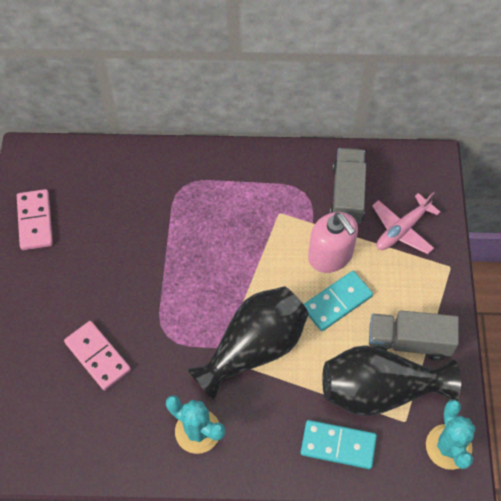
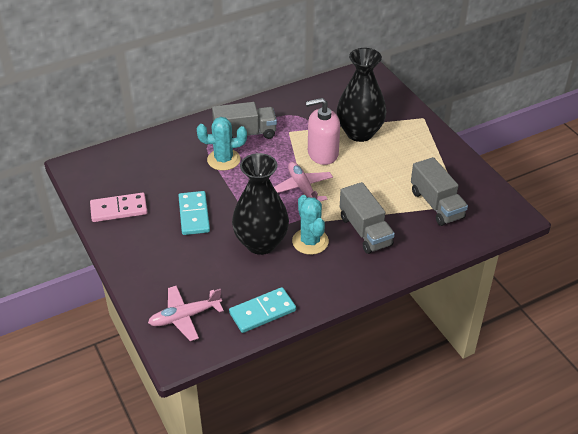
grey truck: 2 -> 3
pink domino: 2 -> 1
pink plane: 1 -> 2

